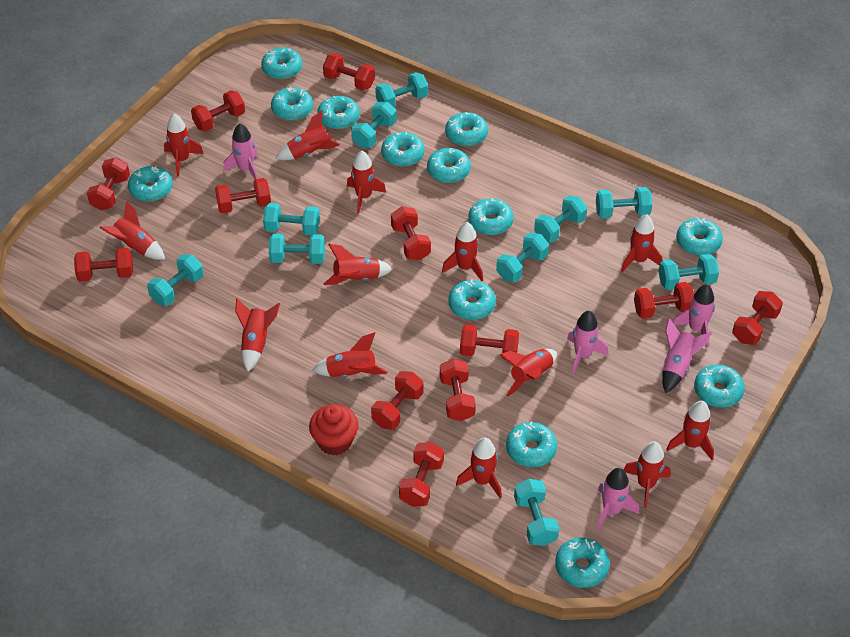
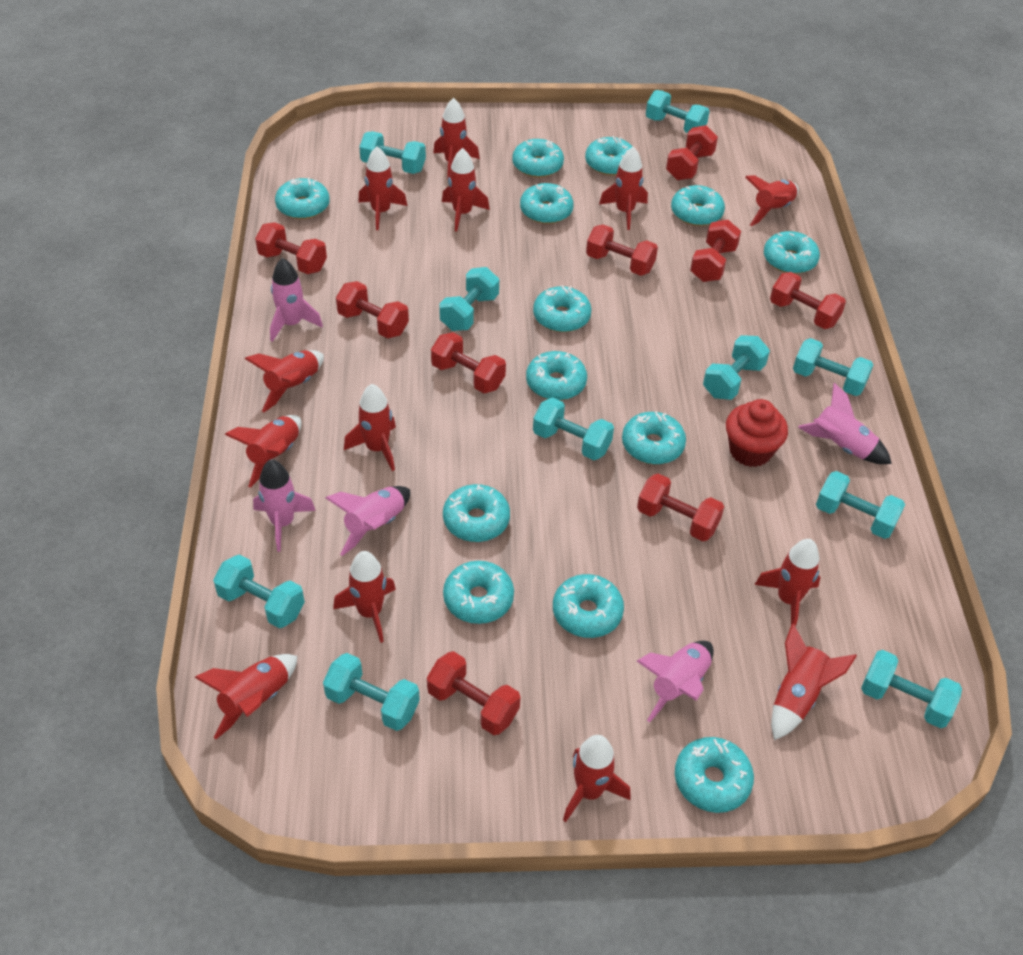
red dumbbell: 12 -> 9

